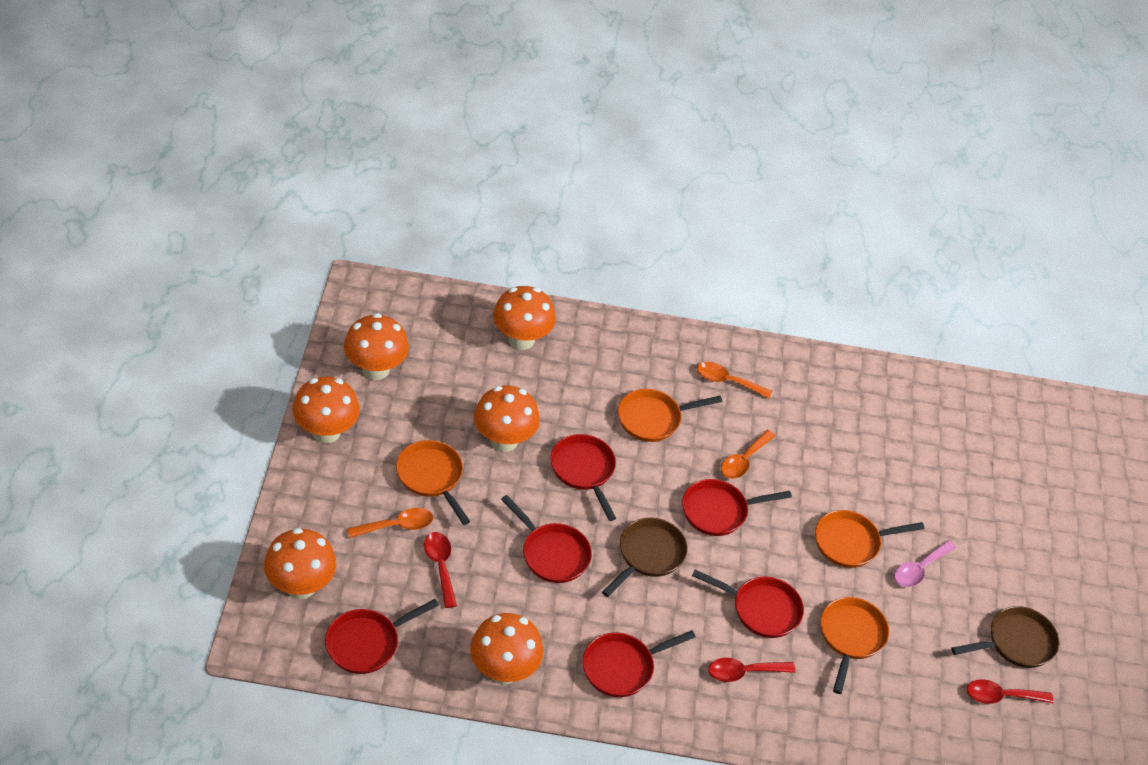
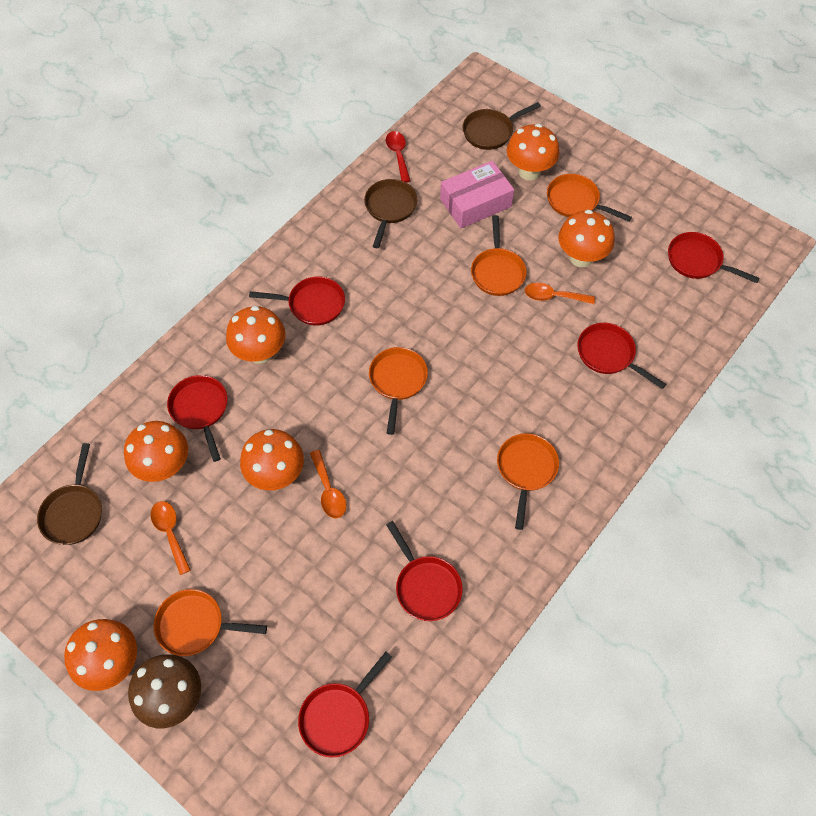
brown mushroom: 0 -> 1
brown pan: 2 -> 3
orange pan: 4 -> 5
pink box: 0 -> 1
pink spoon: 1 -> 0
red spoon: 3 -> 1

